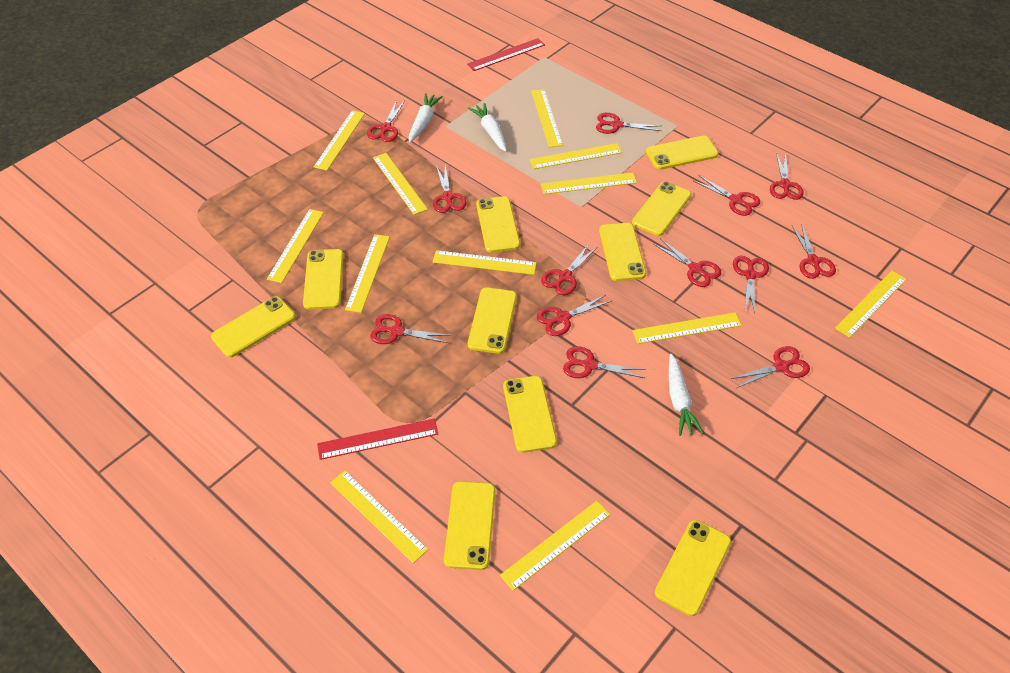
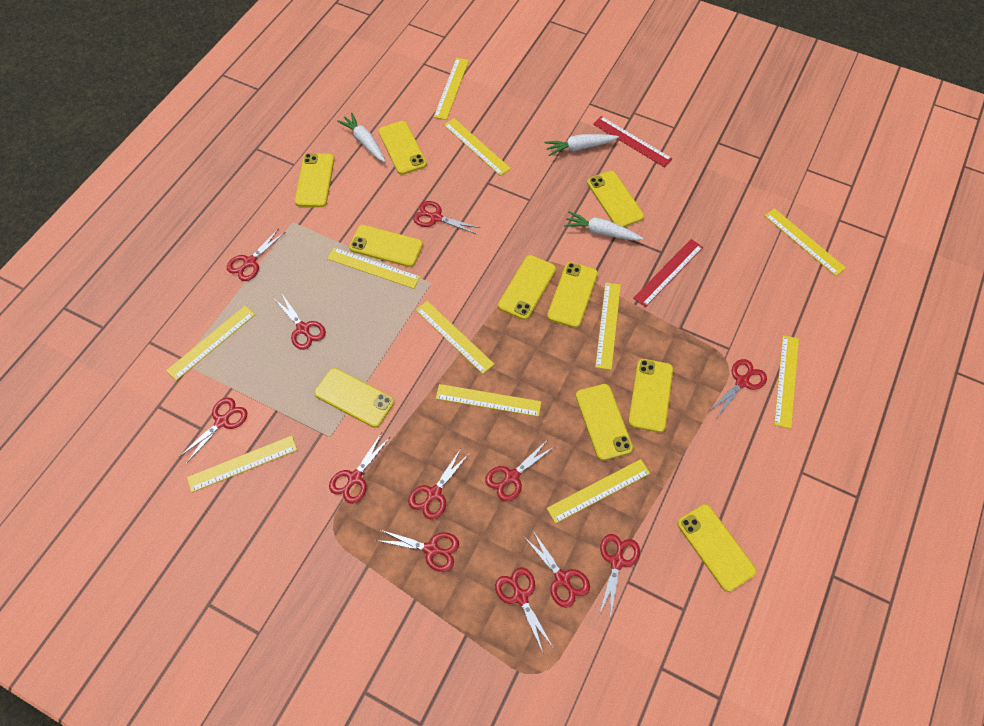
red scissors: 13 -> 12
yellow ruler: 12 -> 11

